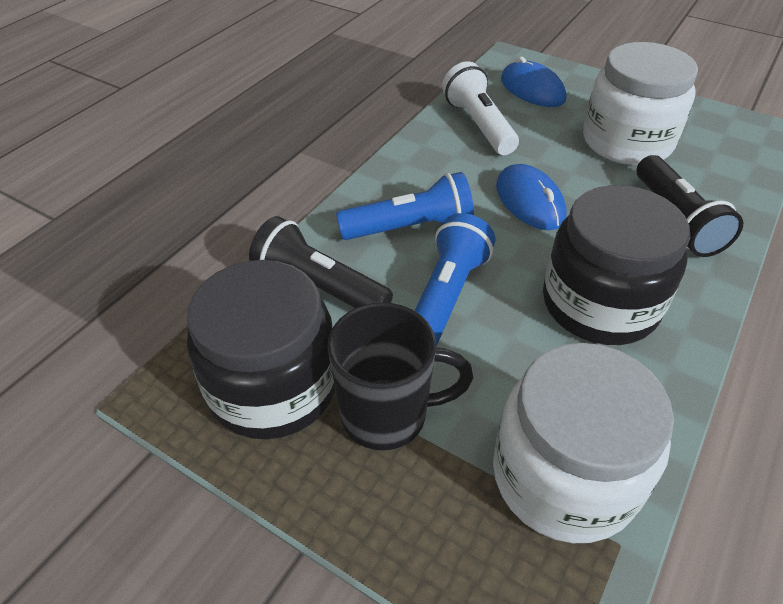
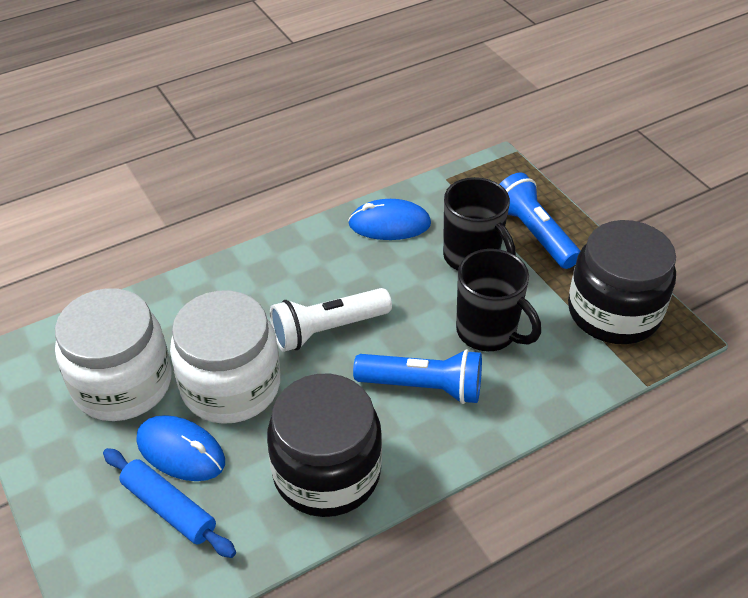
black flashlight: 2 -> 0
black mug: 1 -> 2
blue rolling pin: 0 -> 1

